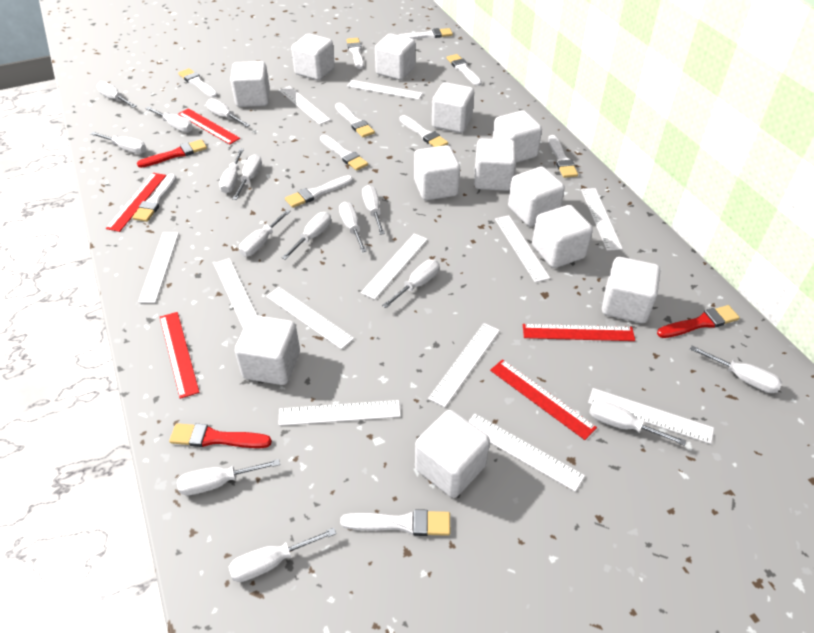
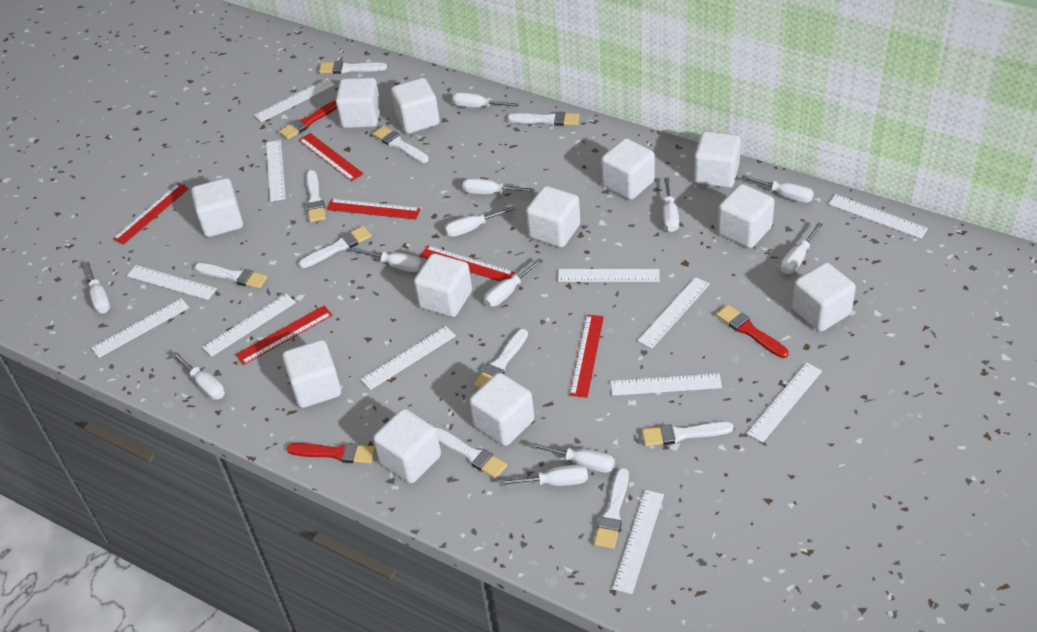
red ruler: 5 -> 6
white brush: 11 -> 10
white screwdriver: 15 -> 12

